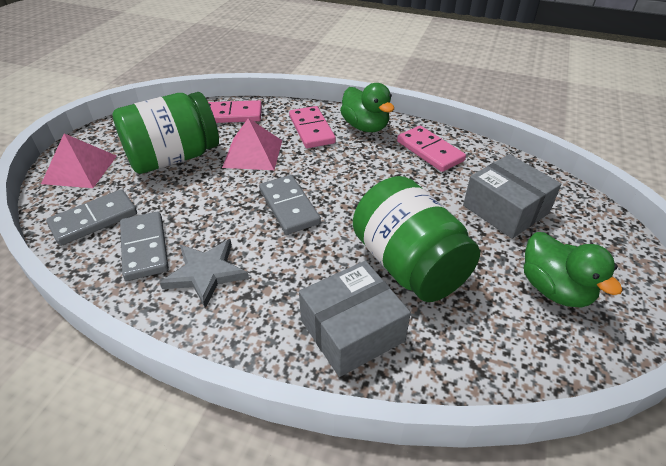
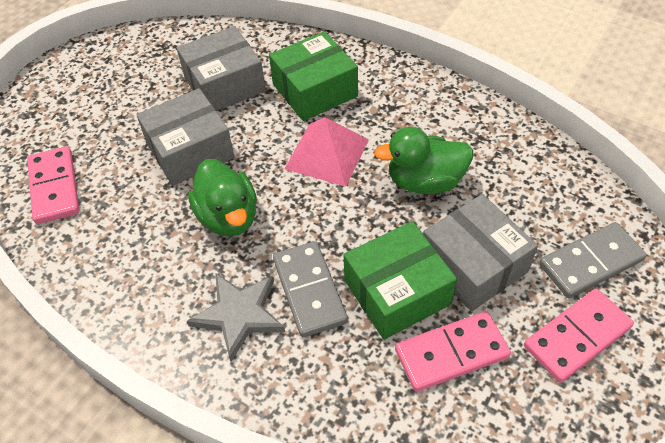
green box: 0 -> 2
green jar: 2 -> 0
grey box: 2 -> 3
grey domino: 3 -> 2
pink pyramid: 2 -> 1

